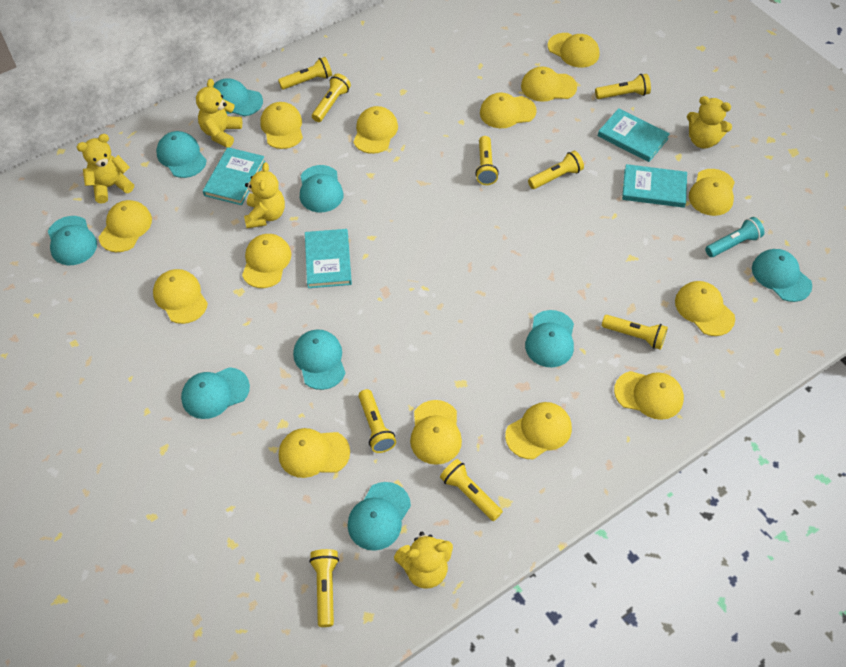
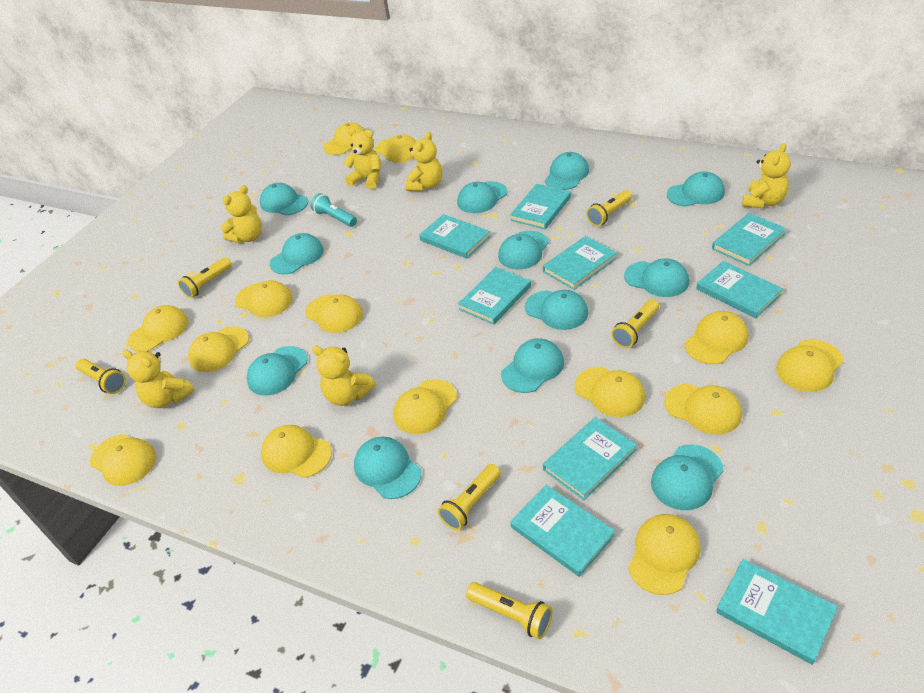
turquoise book: 4 -> 9
turquoise cap: 9 -> 12
yellow flashlight: 9 -> 6
yellow teddy bear: 5 -> 6

